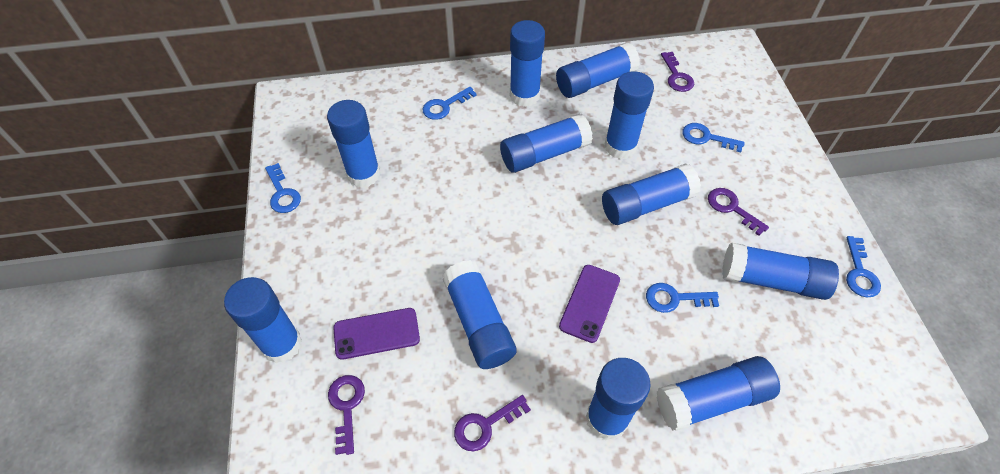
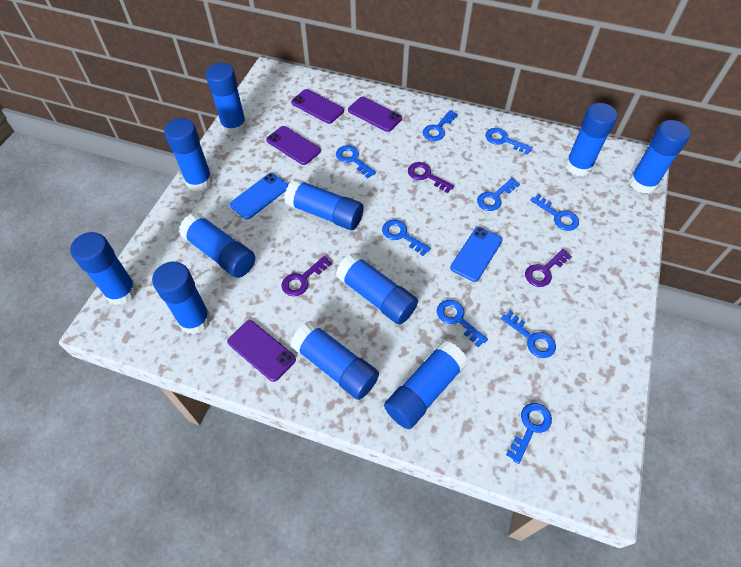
blue key: 5 -> 9
blue phone: 0 -> 2
purple key: 4 -> 3
purple phone: 2 -> 4

